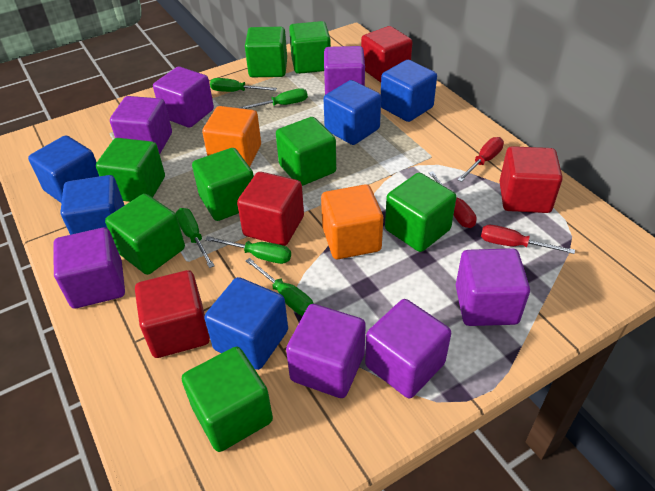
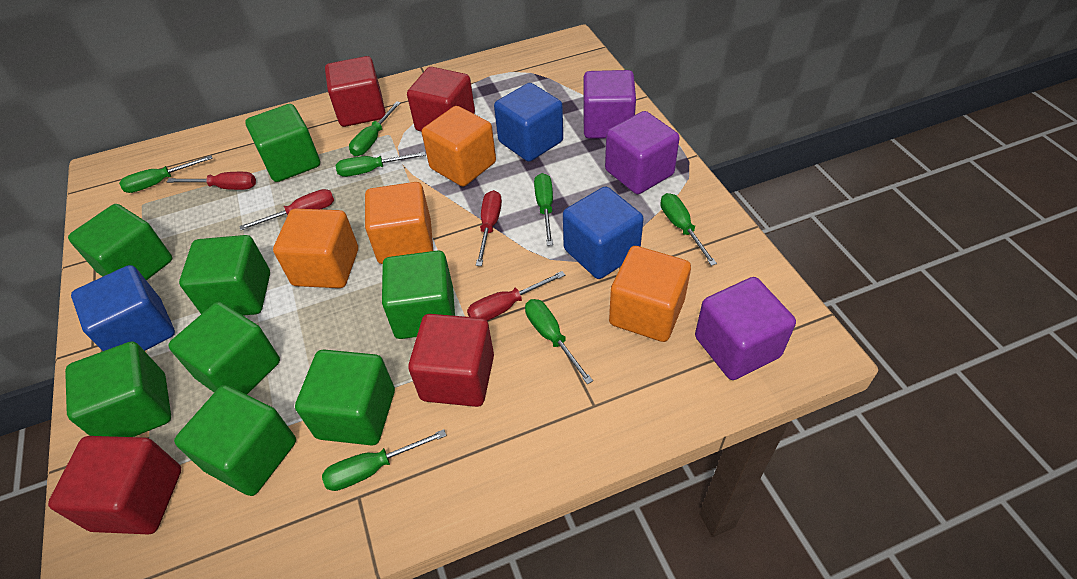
blue cube: 5 -> 3
green screwdriver: 5 -> 7
orange cube: 2 -> 4
purple cube: 7 -> 3
red screwdriver: 3 -> 4

